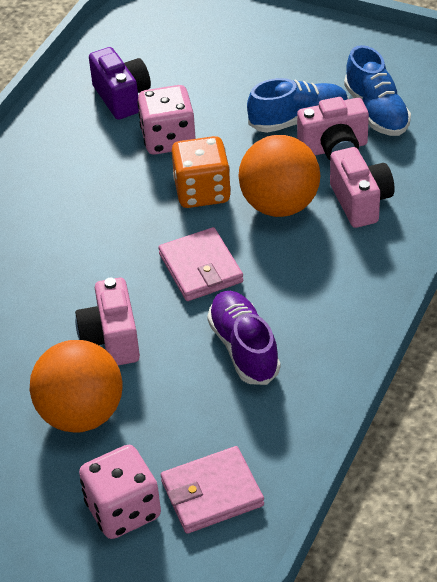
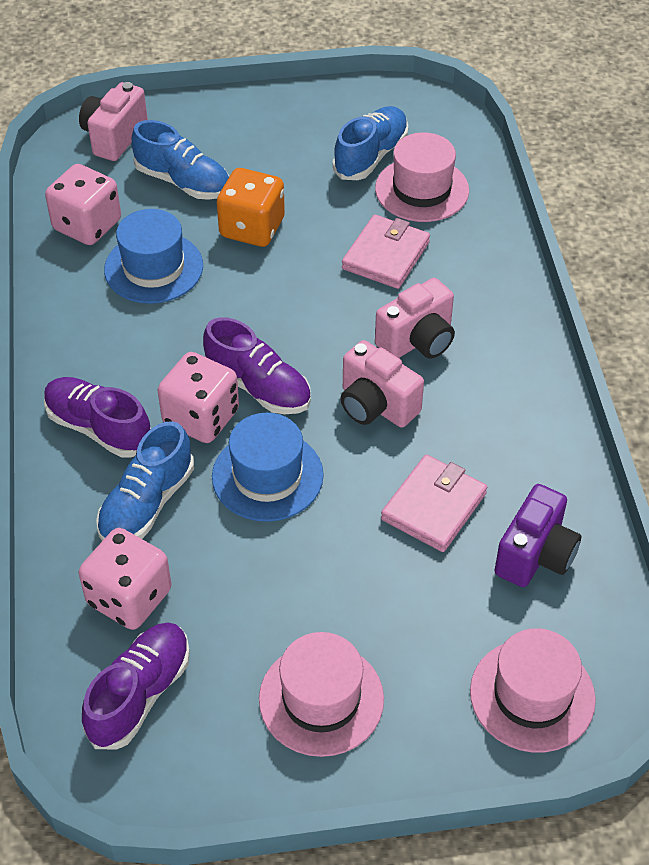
blue hat: 0 -> 2
blue shoe: 2 -> 3
orange ball: 2 -> 0
pink dice: 2 -> 3
pink hat: 0 -> 3
purple shoe: 1 -> 3

